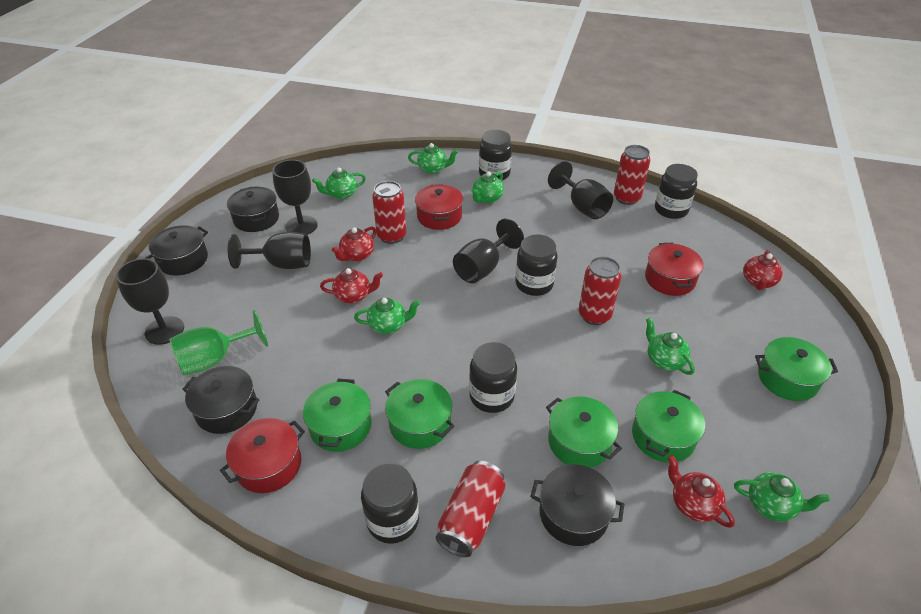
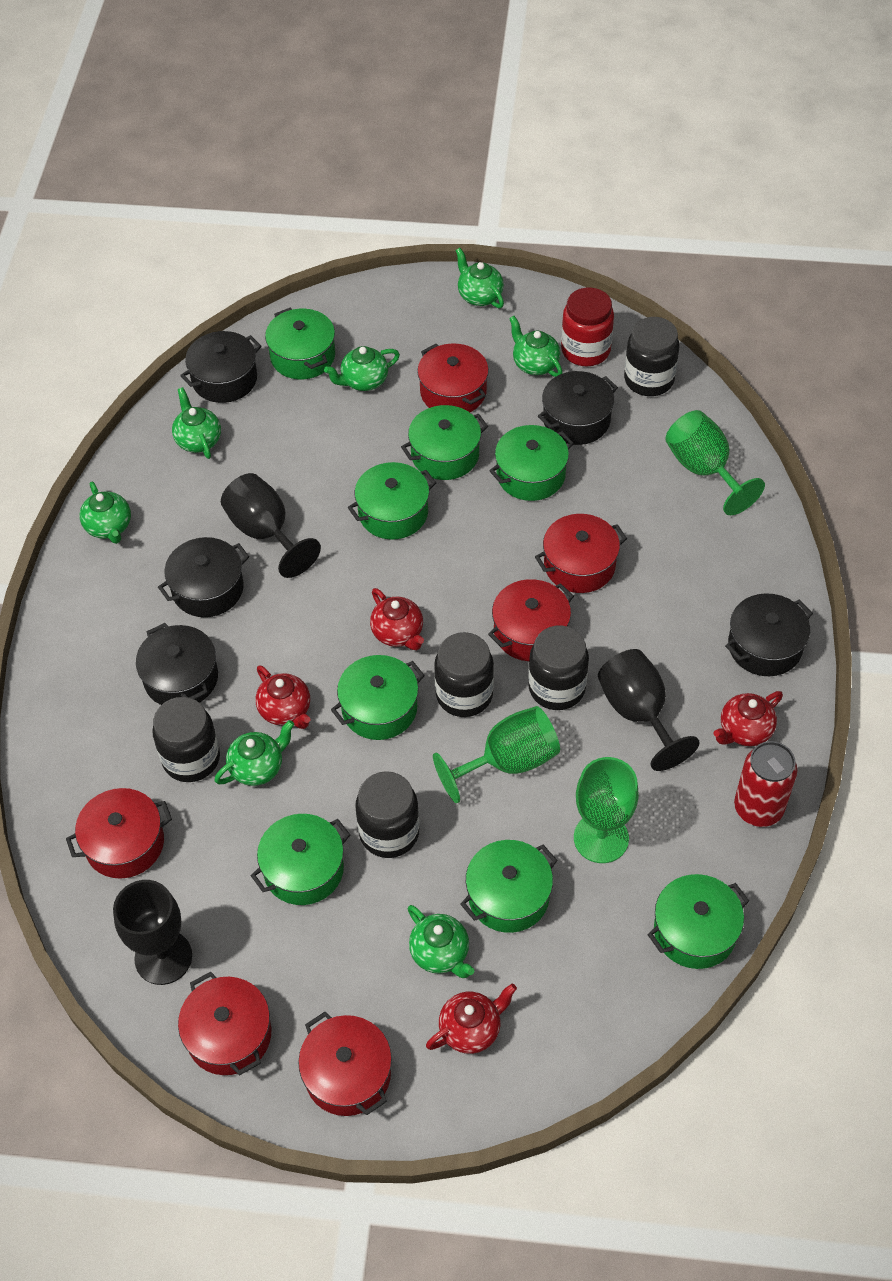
black goblet: 5 -> 3
black pot: 4 -> 5
green goblet: 1 -> 3
green pot: 5 -> 8
green teapot: 6 -> 7
red can: 4 -> 1
red jar: 0 -> 1
red pot: 3 -> 6

